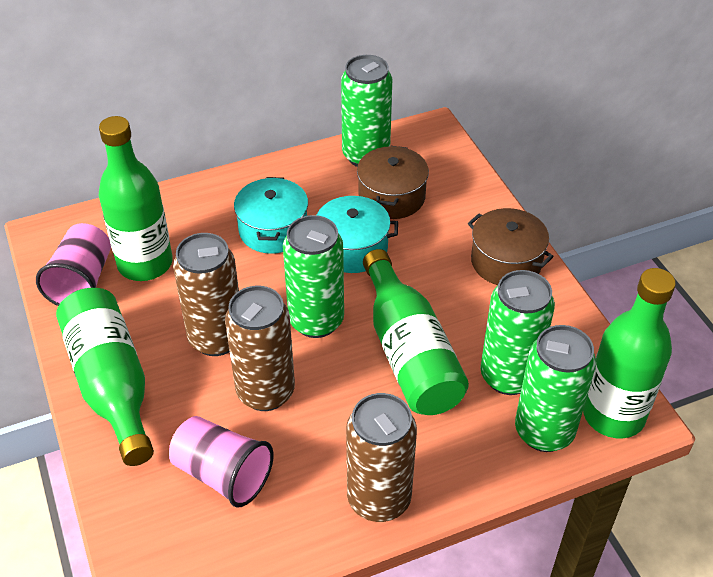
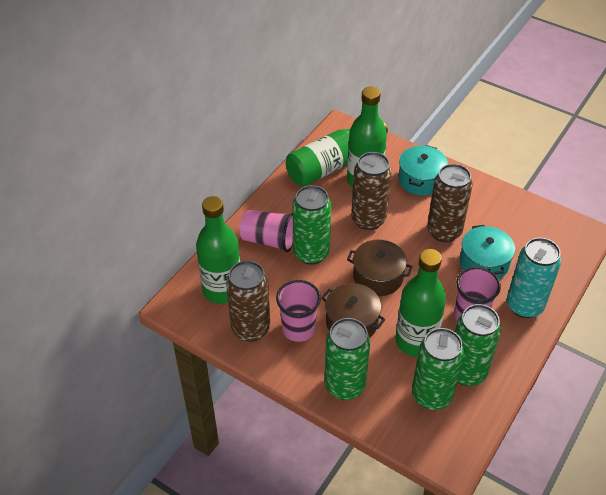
pink cup: 2 -> 3
turquoise can: 0 -> 1

